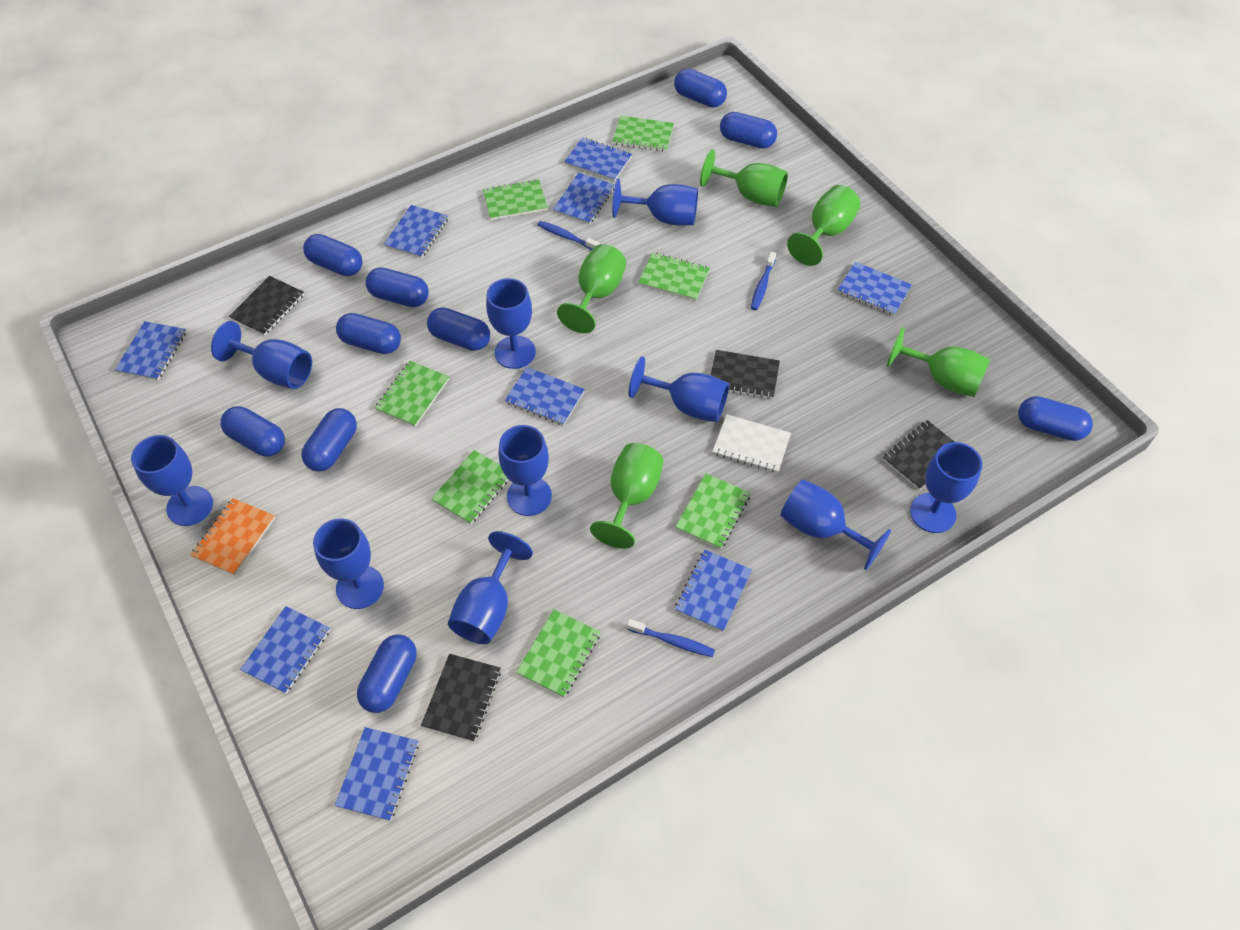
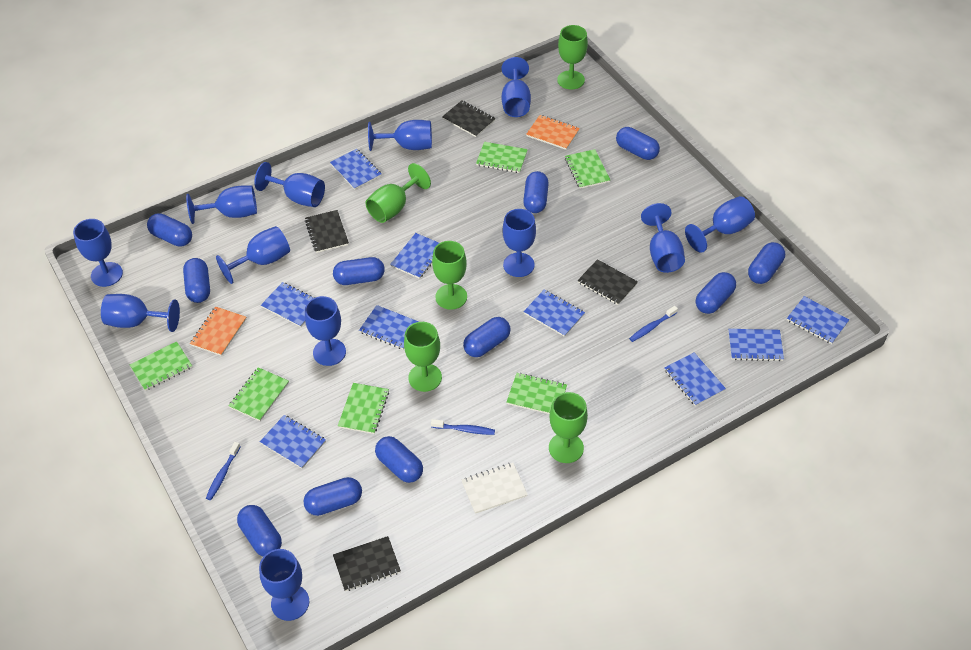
blue capsule: 10 -> 11
blue goblet: 10 -> 12
green notebook: 7 -> 6
orange notebook: 1 -> 2

